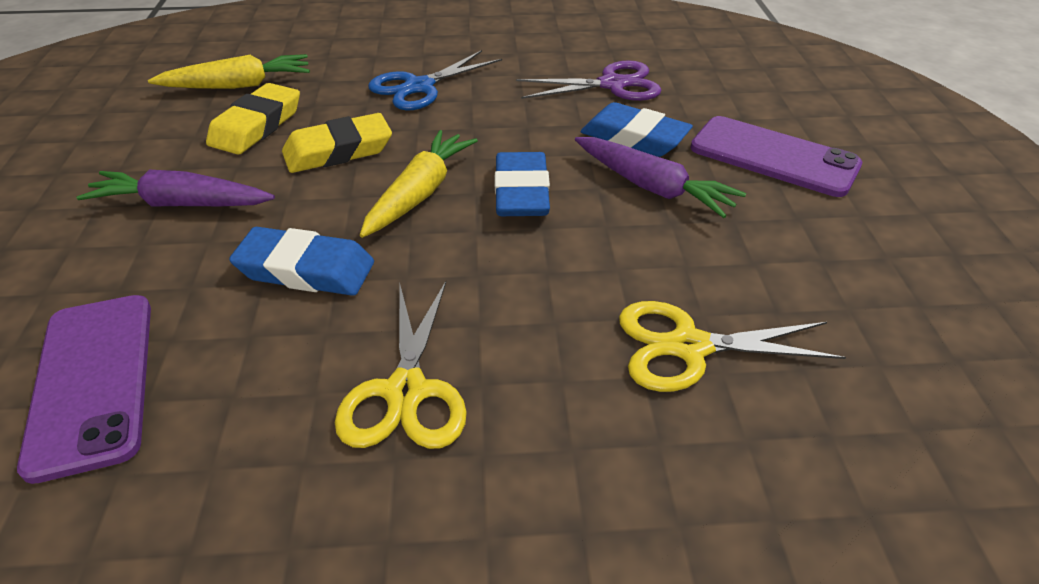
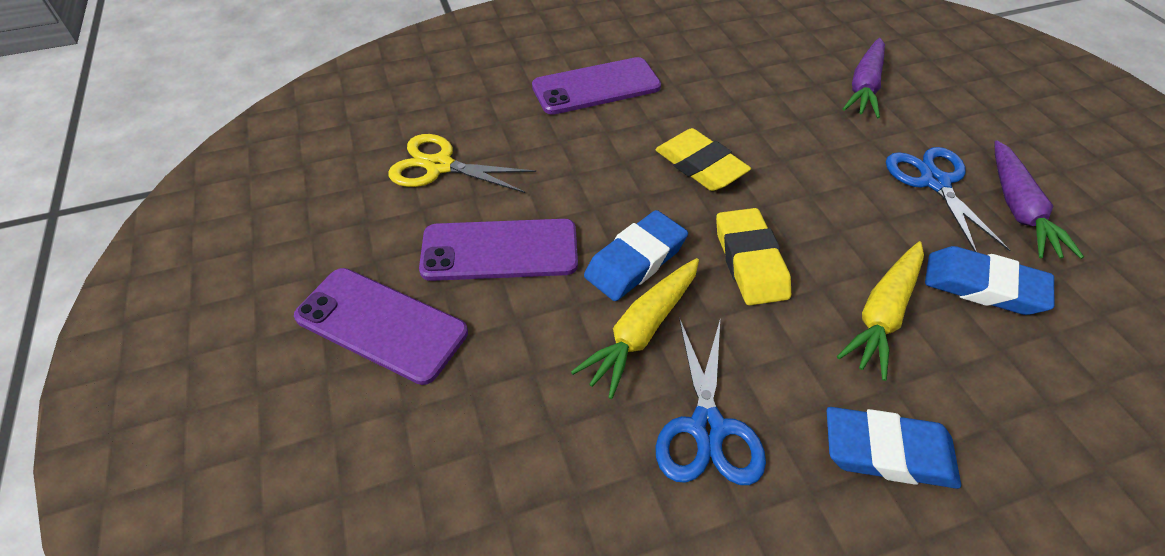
blue scissors: 1 -> 2
purple phone: 2 -> 3
purple scissors: 1 -> 0
yellow scissors: 2 -> 1

